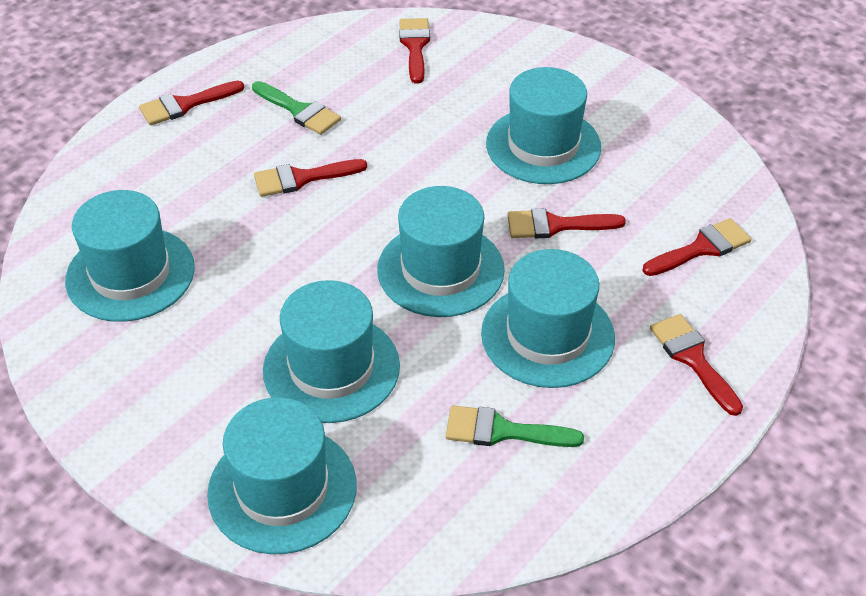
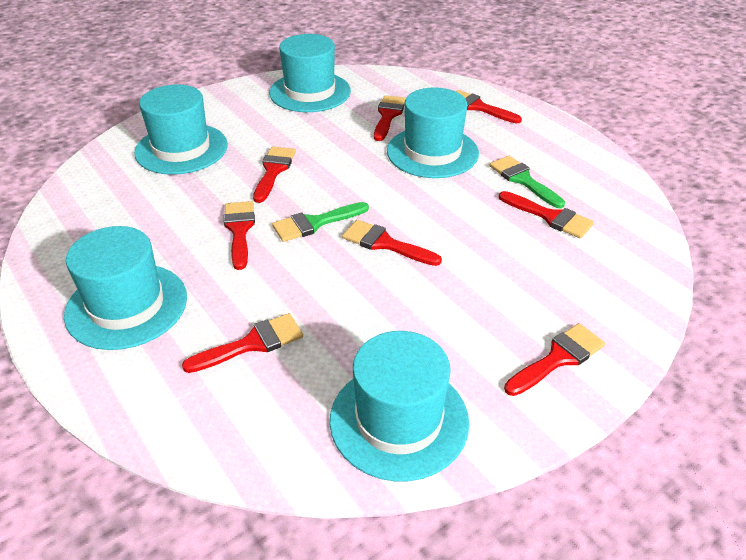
red brush: 6 -> 8
turquoise hat: 6 -> 5

